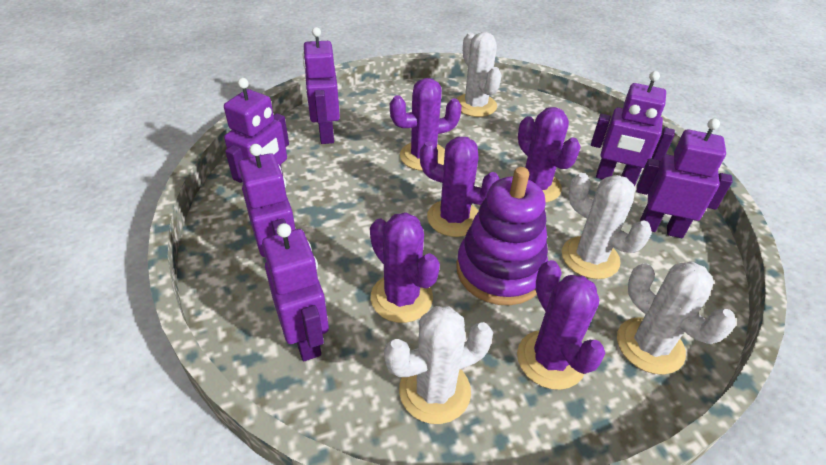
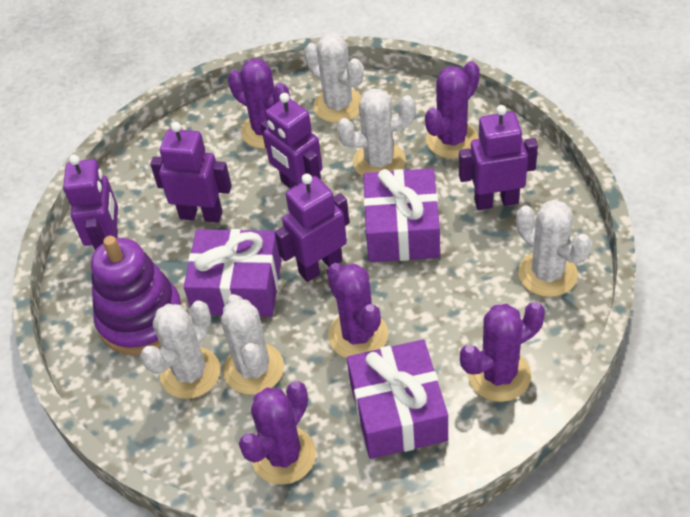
purple gift: 0 -> 3
purple robot: 6 -> 5
white cactus: 4 -> 5

